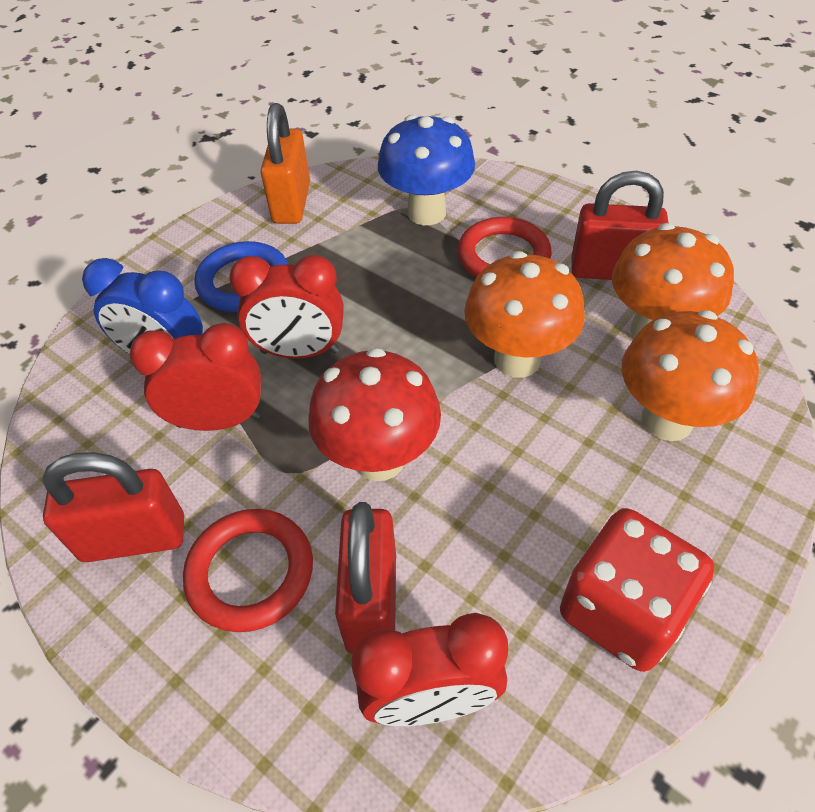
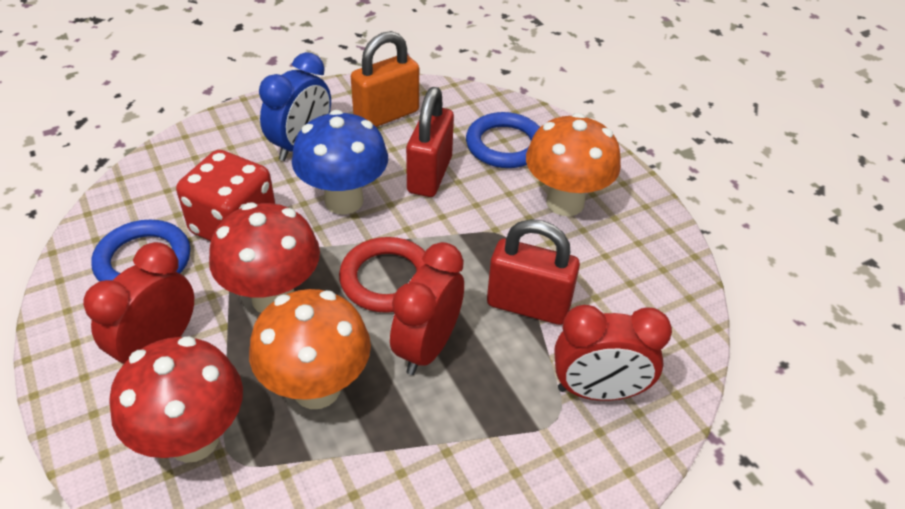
blue ring: 1 -> 2
orange mushroom: 3 -> 2
red mushroom: 1 -> 2
red padlock: 3 -> 2
red ring: 2 -> 1

